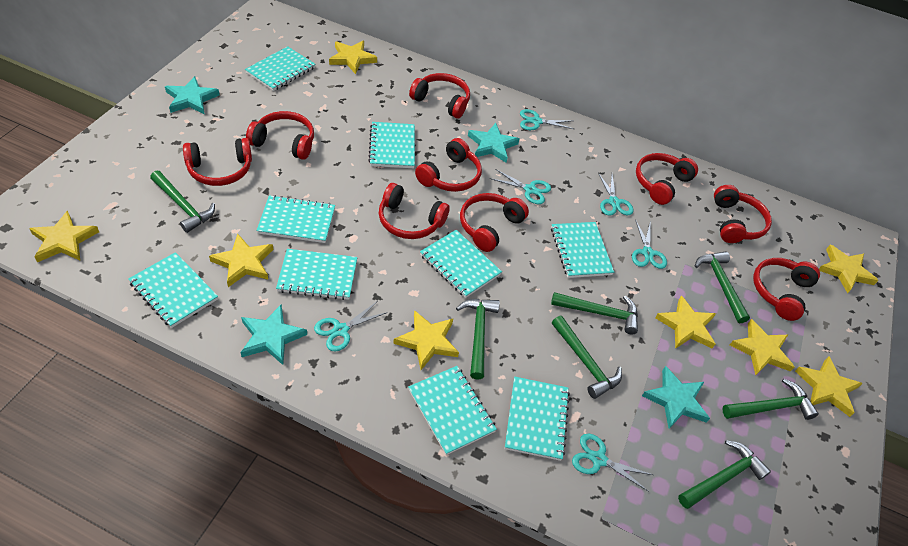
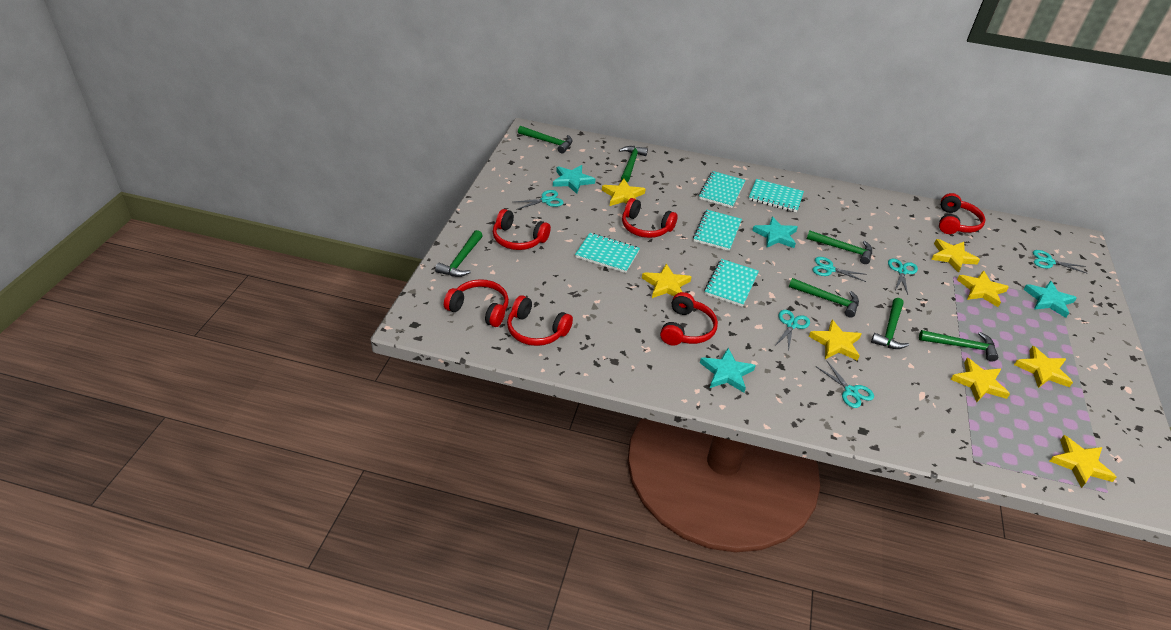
red headphones: 9 -> 6
turquoise notebook: 9 -> 5

